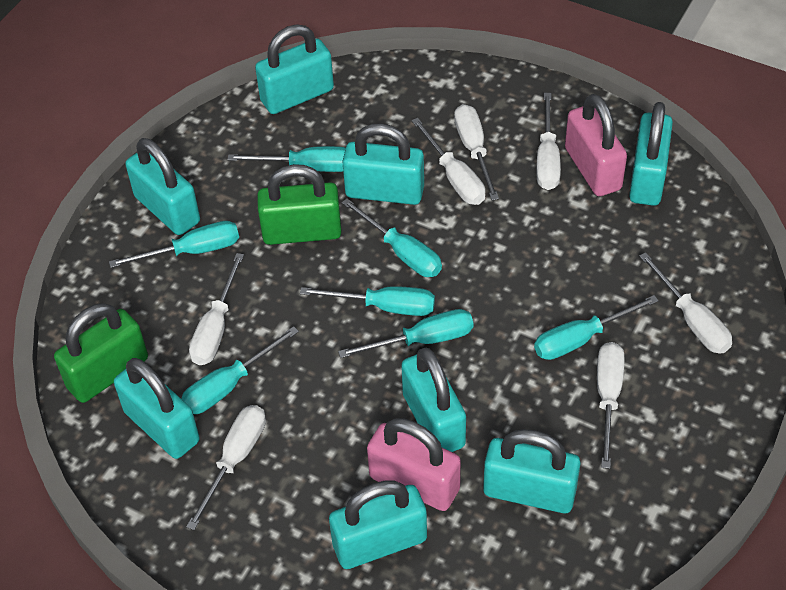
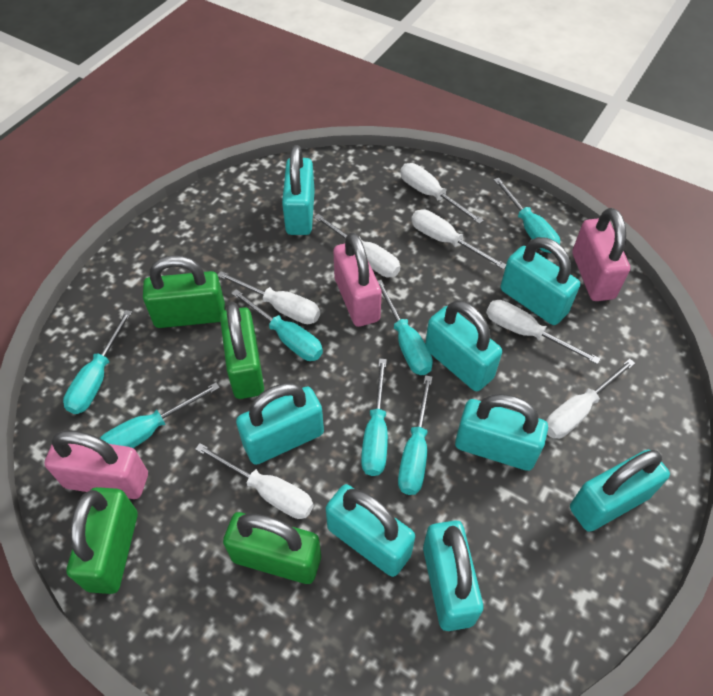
green padlock: 2 -> 4
pink padlock: 2 -> 3

